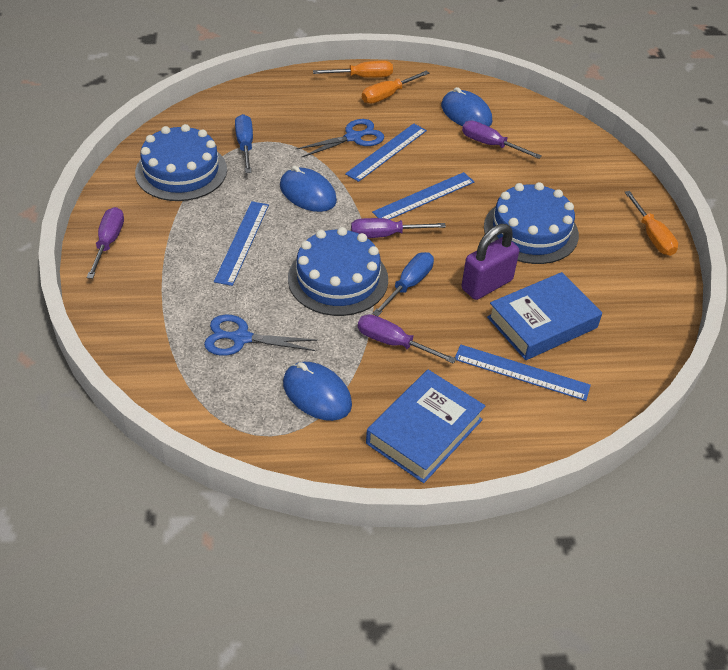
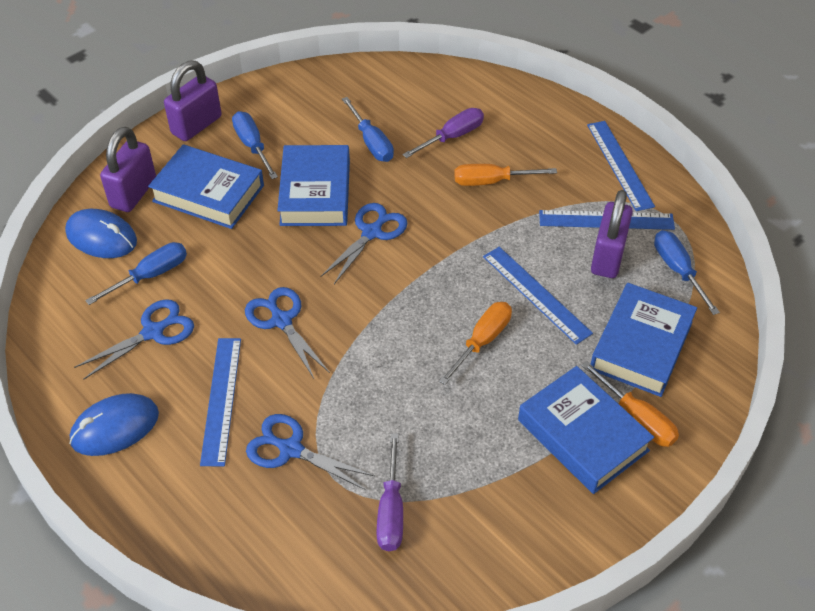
blue book: 2 -> 4
blue cake: 3 -> 0
blue mouse: 3 -> 2
blue scissors: 2 -> 4
blue screwdriver: 2 -> 4
purple padlock: 1 -> 3
purple screwdriver: 4 -> 2

